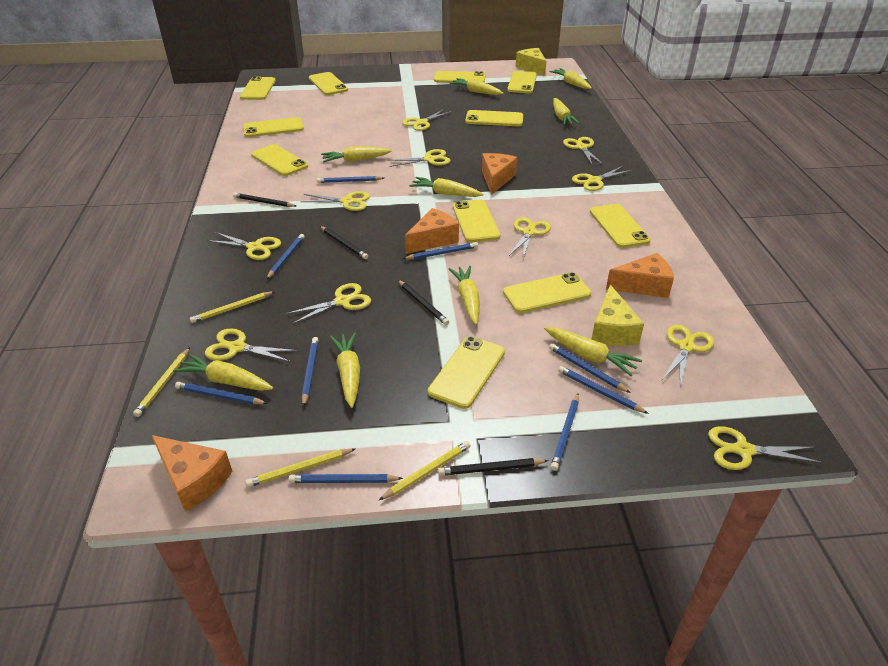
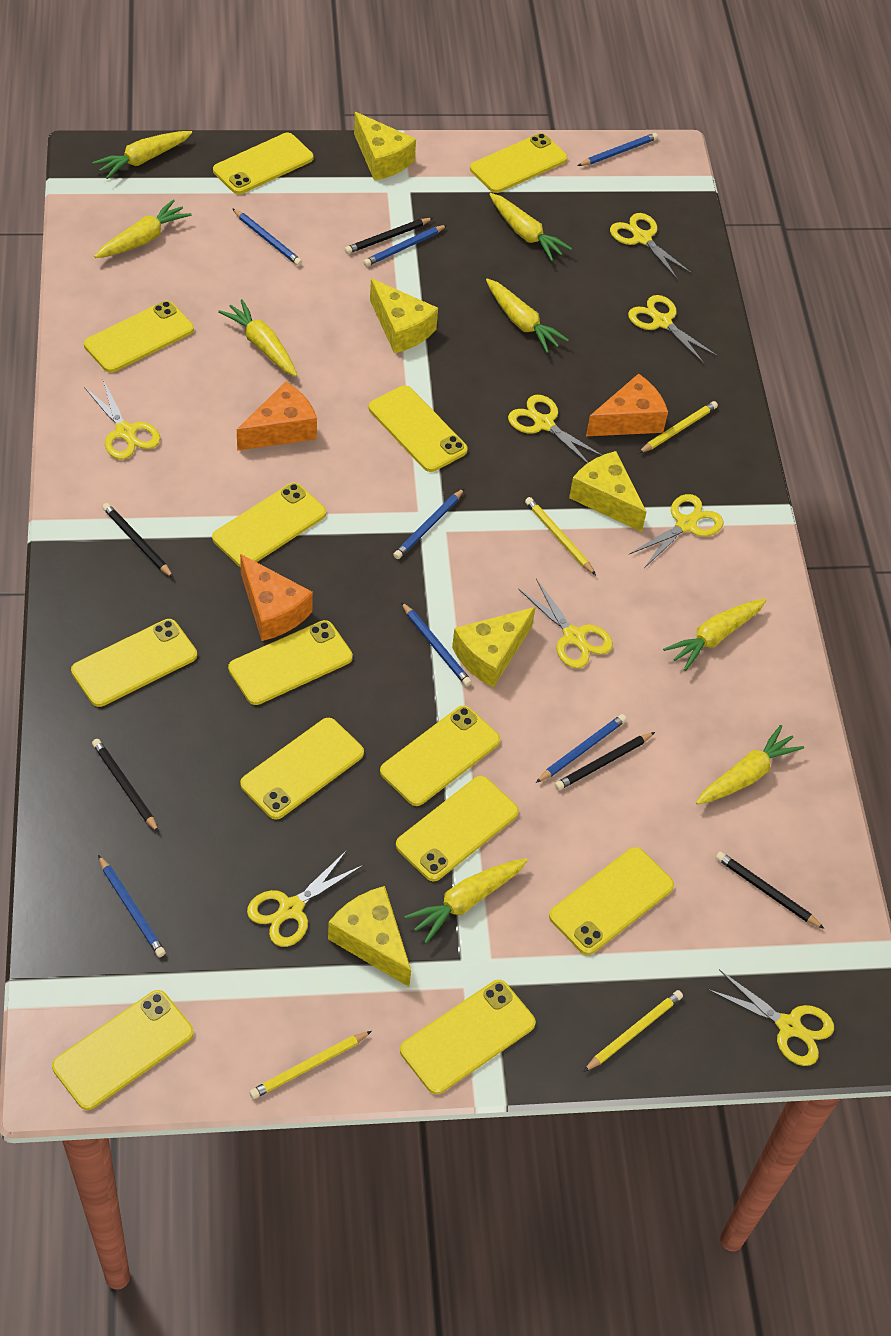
black pencil: 4 -> 5
blue pencil: 9 -> 7
orange cheese: 4 -> 3
yellow carrot: 9 -> 8
yellow cheese: 2 -> 5
yellow phone: 11 -> 13
yellow scissors: 11 -> 8

